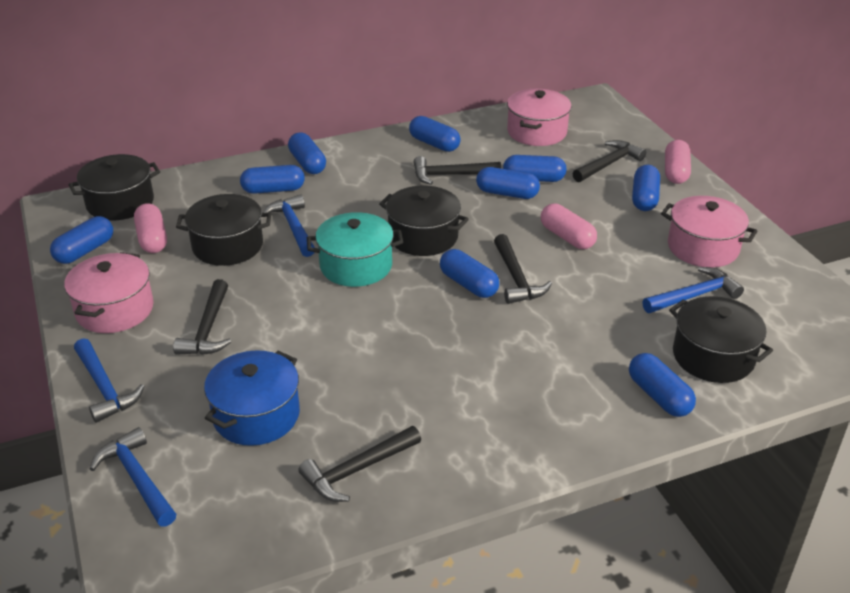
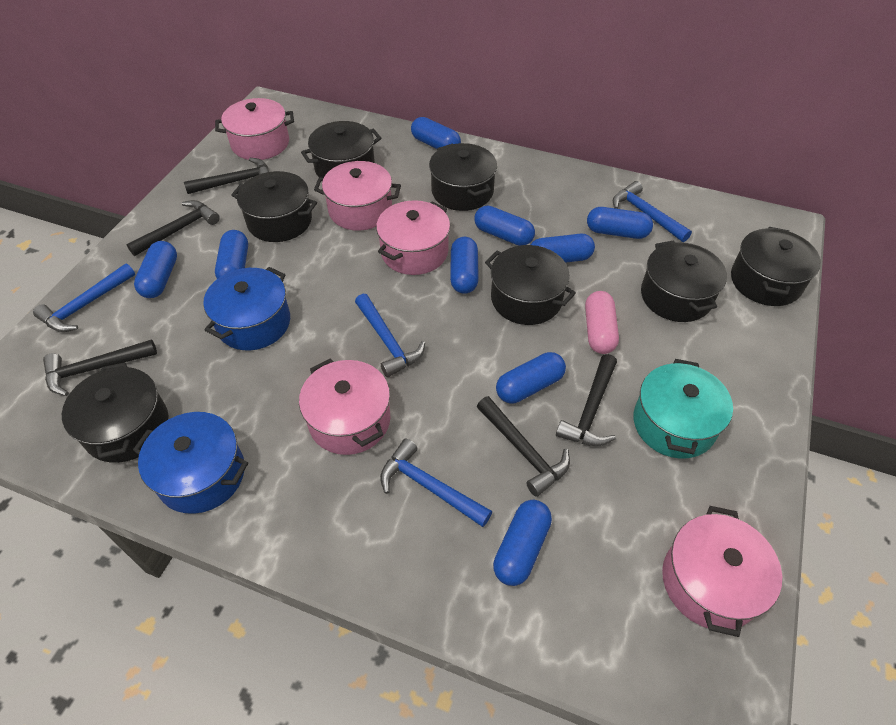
black pot: 4 -> 7
blue pot: 1 -> 2
pink capsule: 3 -> 1
pink pot: 3 -> 5

